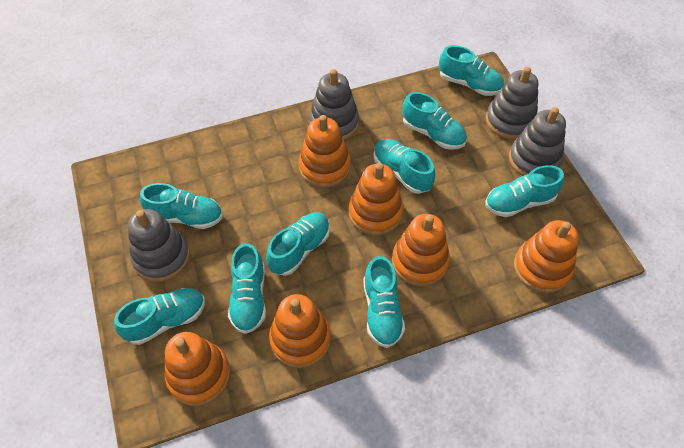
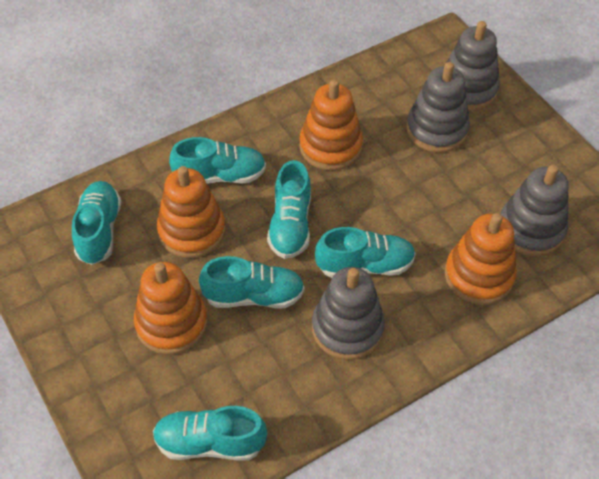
orange stacking toy: 6 -> 4
turquoise shoe: 9 -> 6

